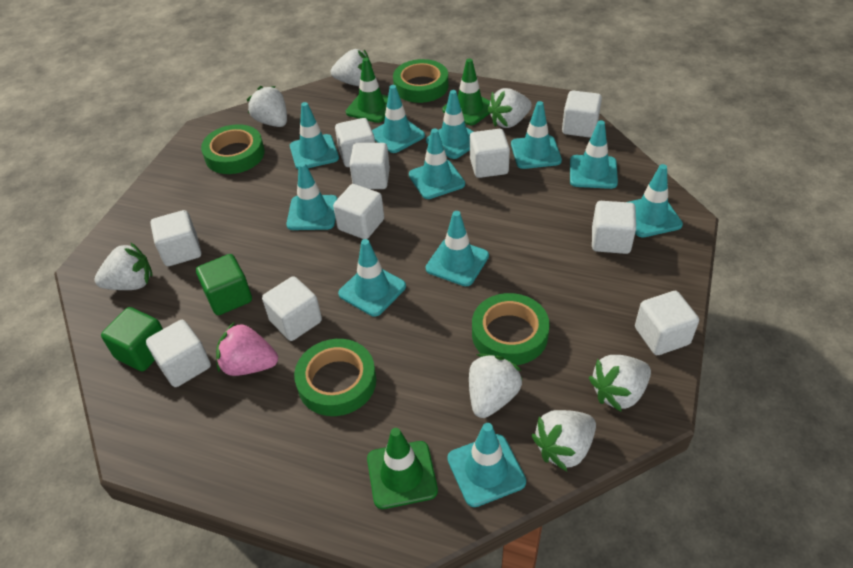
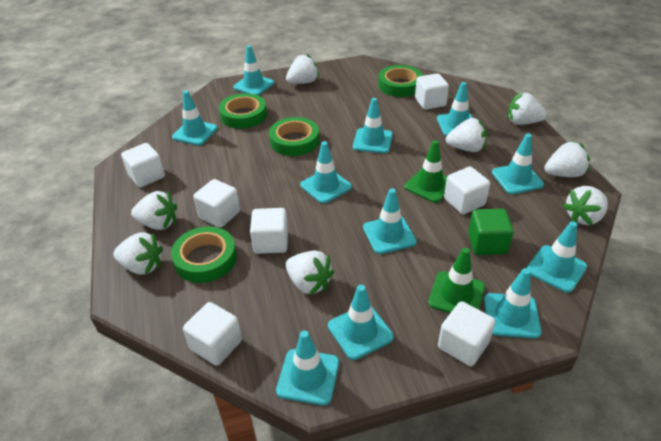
green cube: 2 -> 1
green traffic cone: 3 -> 2
pink strawberry: 1 -> 0
white cube: 10 -> 7
white strawberry: 7 -> 8

